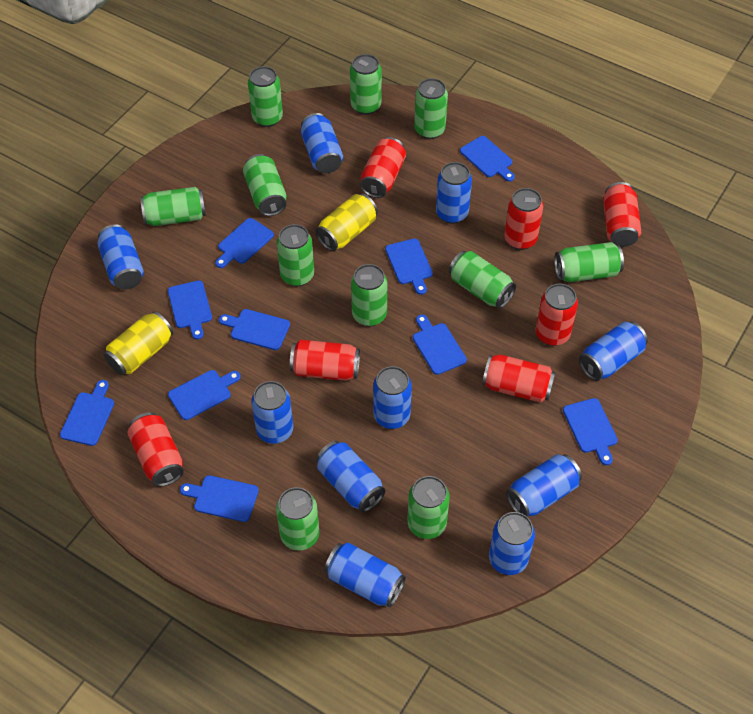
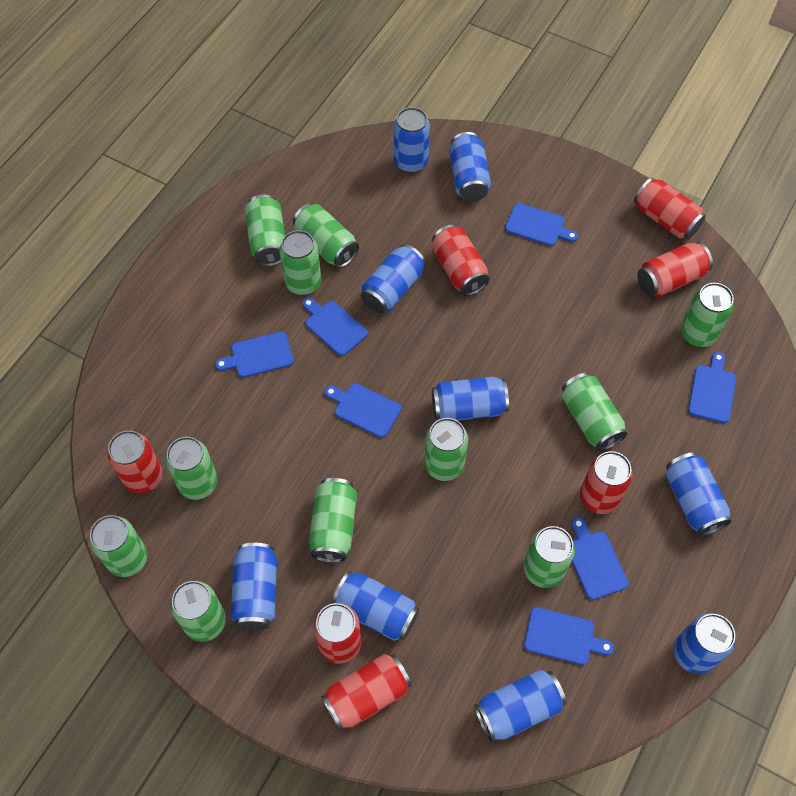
blue can: 10 -> 9
blue cutting board: 10 -> 7
yellow can: 2 -> 0

